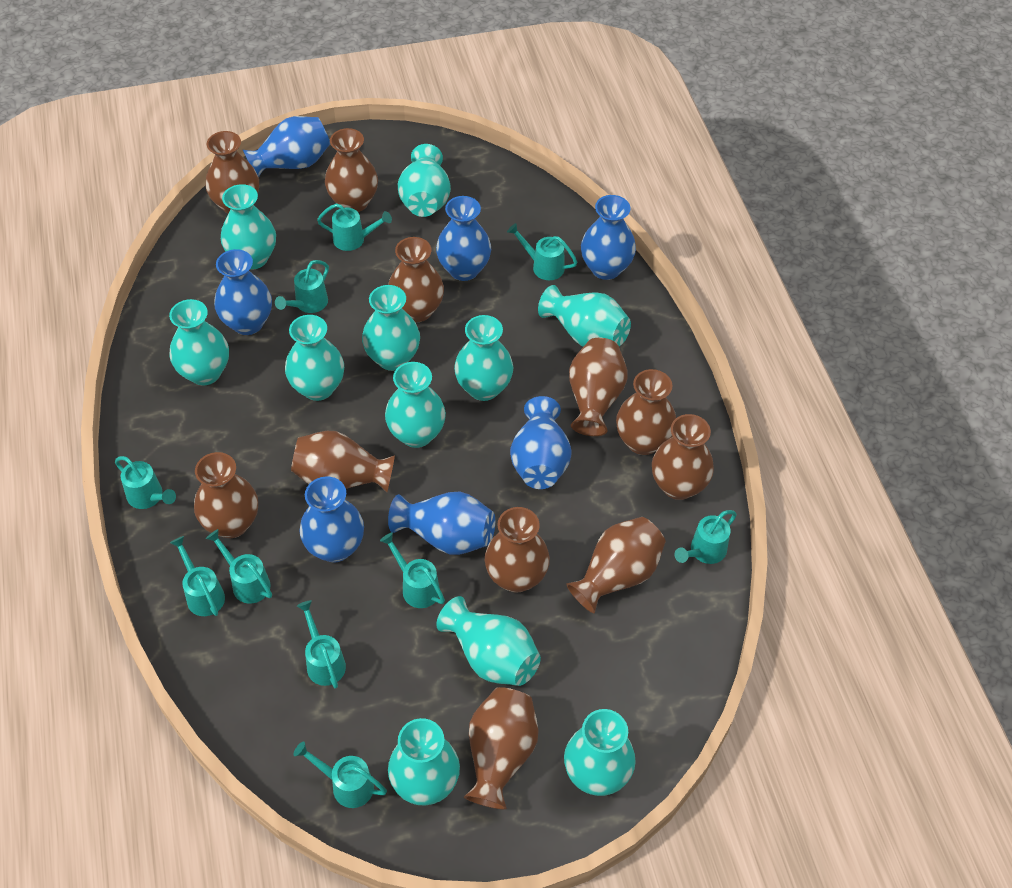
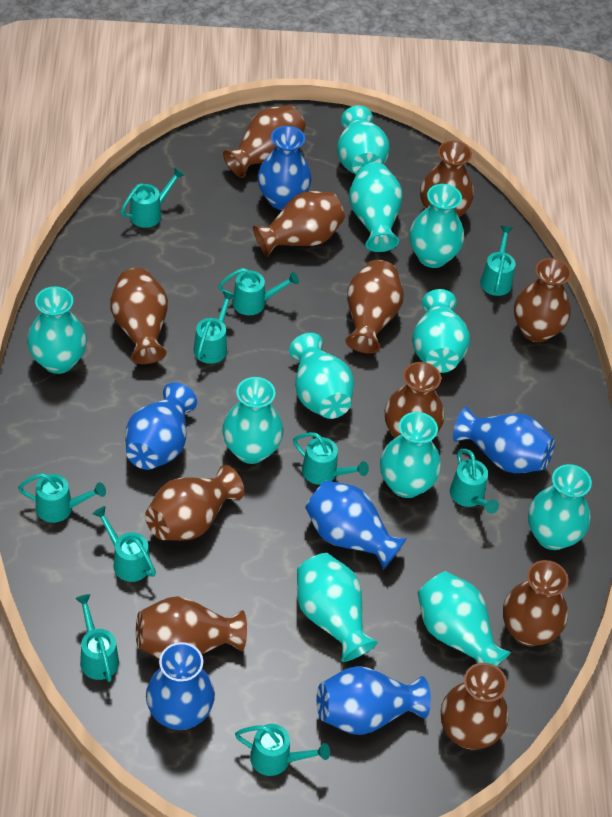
blue vase: 7 -> 6

